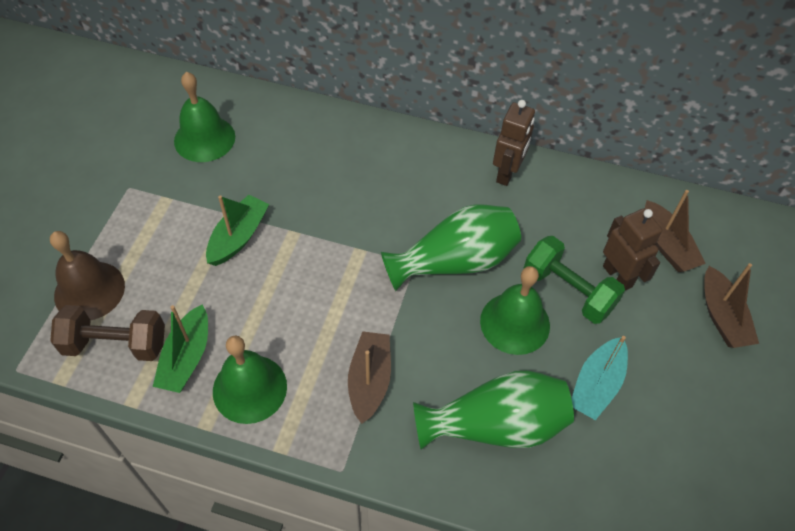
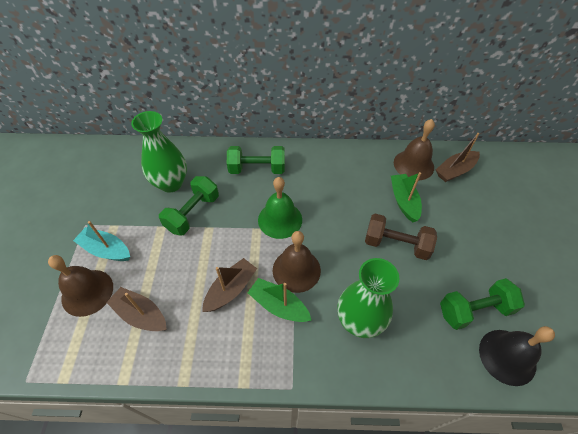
black bell: 0 -> 1
brown bell: 1 -> 3
brown robot: 2 -> 0
green bell: 3 -> 1
green dumbbell: 1 -> 3

